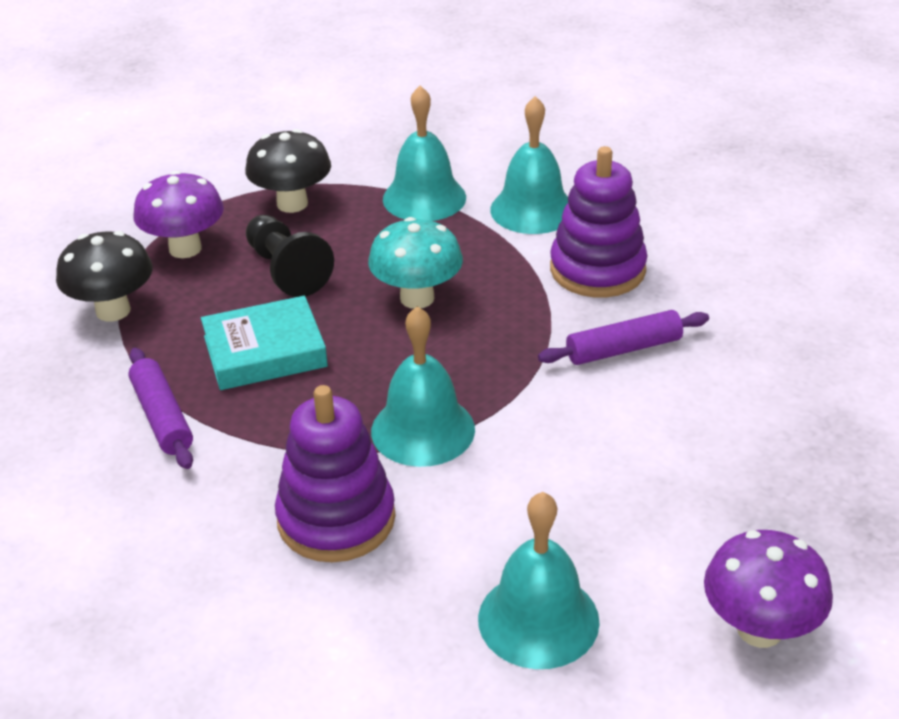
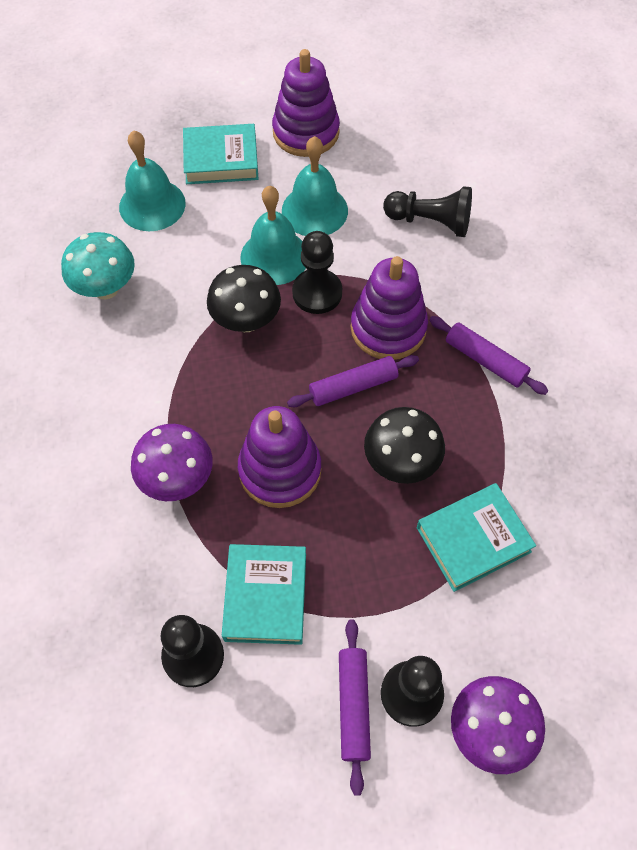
black pawn: 1 -> 4
purple rolling pin: 2 -> 3
purple stacking toy: 2 -> 3
turquoise bell: 4 -> 3
turquoise book: 1 -> 3

